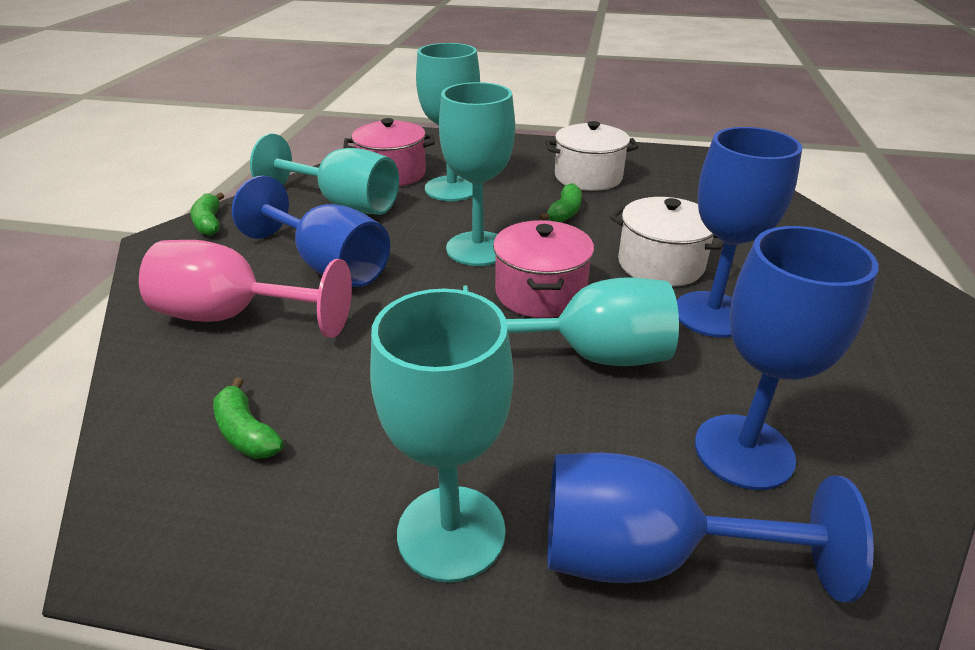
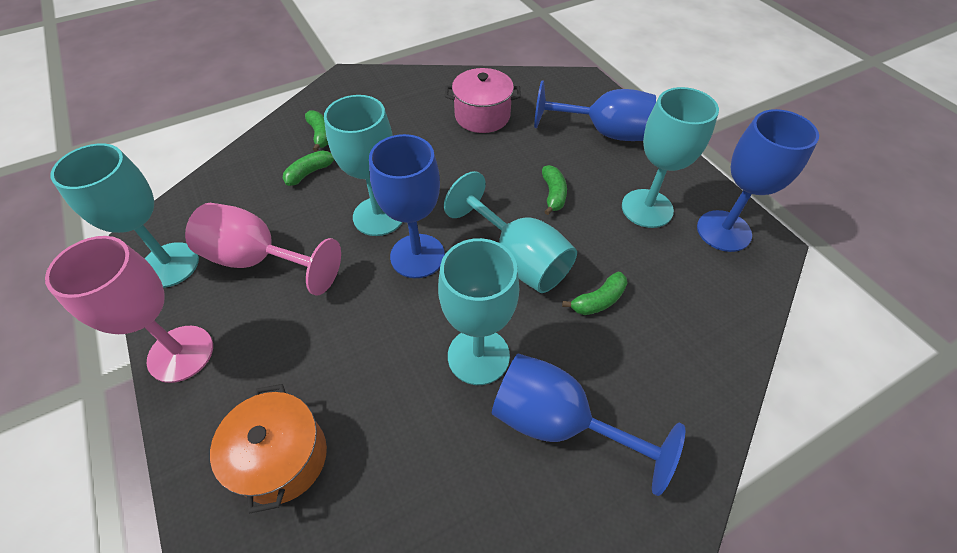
green banana: 3 -> 4
orange pot: 0 -> 1
pink goblet: 1 -> 2
pink pot: 2 -> 1
white pot: 2 -> 0

